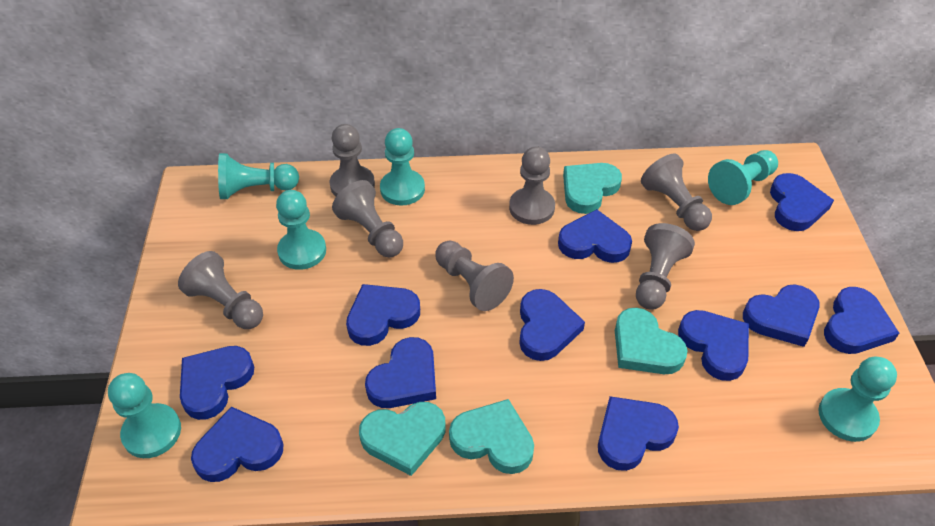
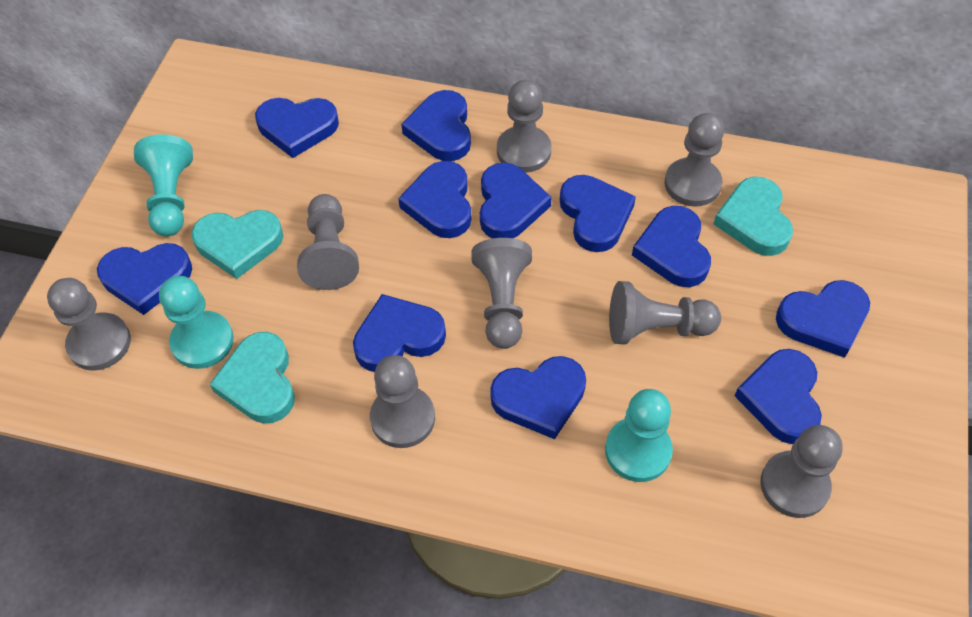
grey pawn: 7 -> 8
turquoise heart: 4 -> 3
turquoise pawn: 6 -> 3

